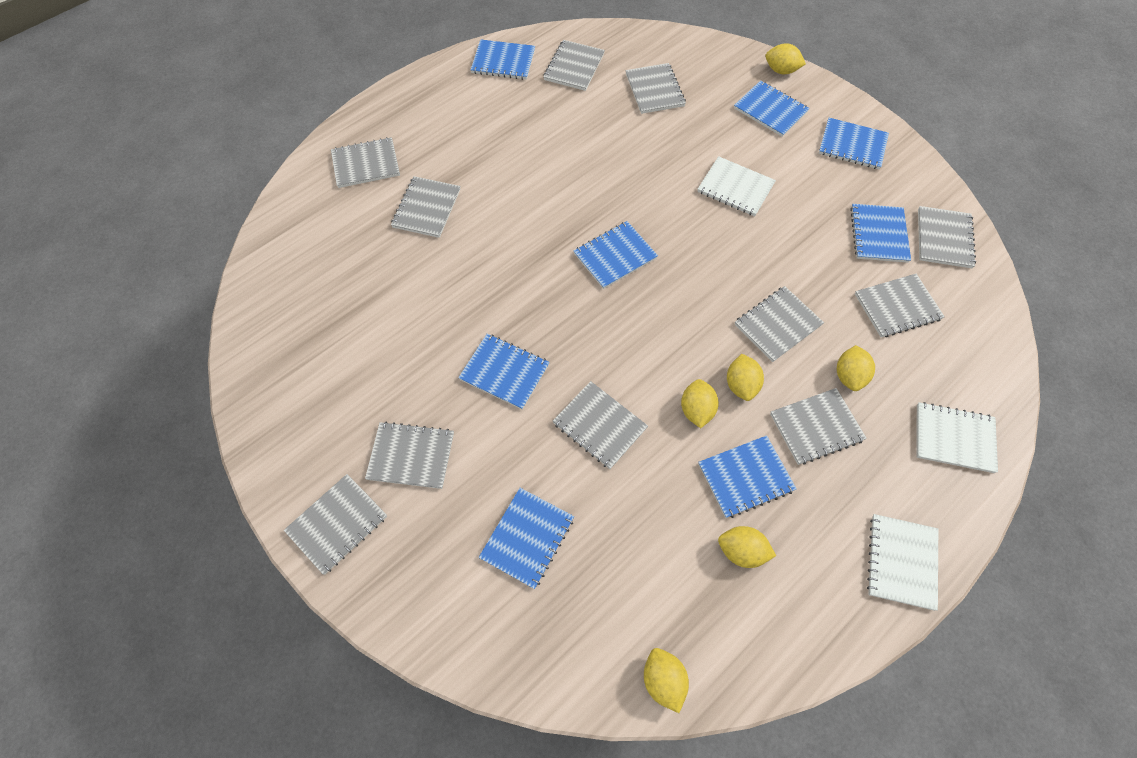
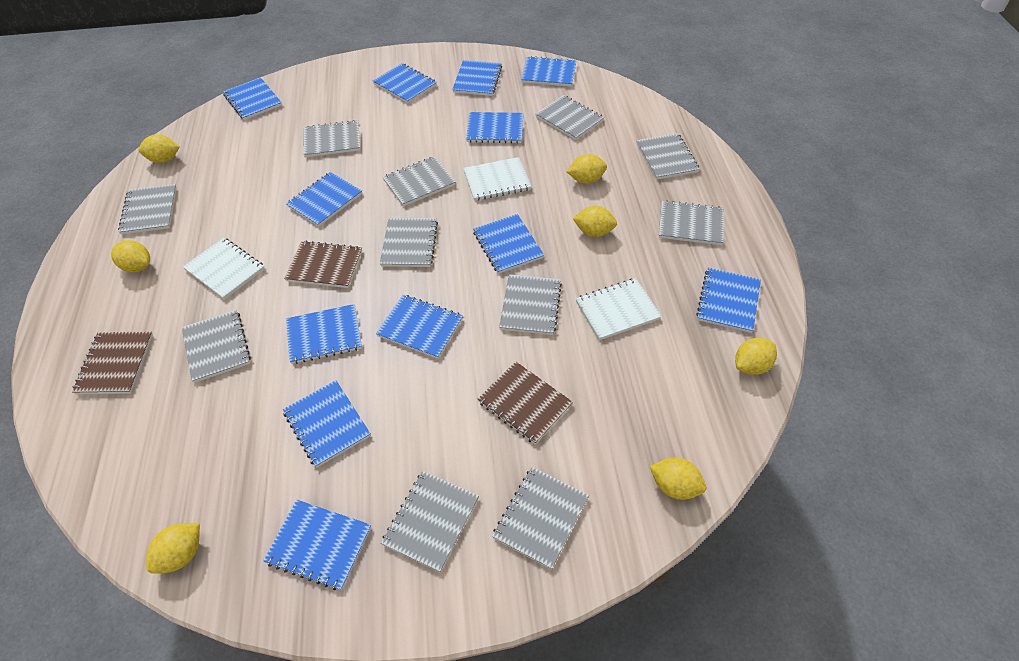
blue notebook: 8 -> 12
brown notebook: 0 -> 3
yellow lemon: 6 -> 7

